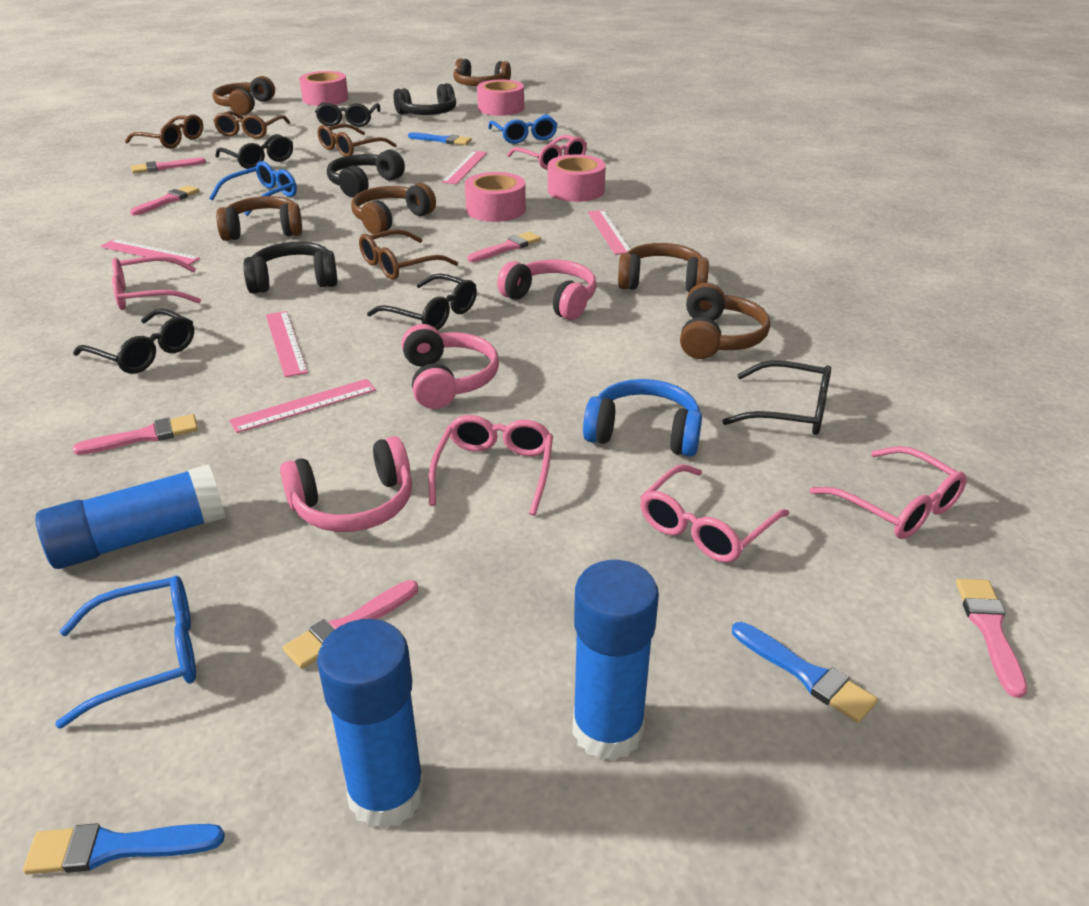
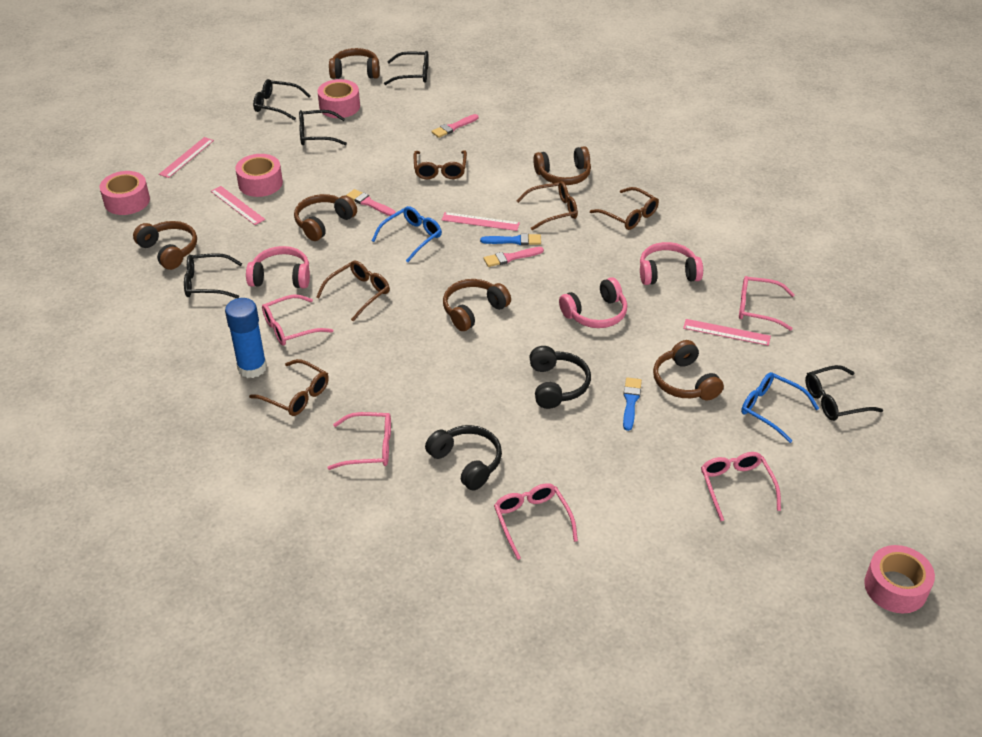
black headphones: 3 -> 2
blue brush: 3 -> 2
blue glasses: 3 -> 2
blue glue stick: 3 -> 1
blue headphones: 1 -> 0
brown glasses: 4 -> 5
pink brush: 6 -> 3
pink ruler: 5 -> 4

